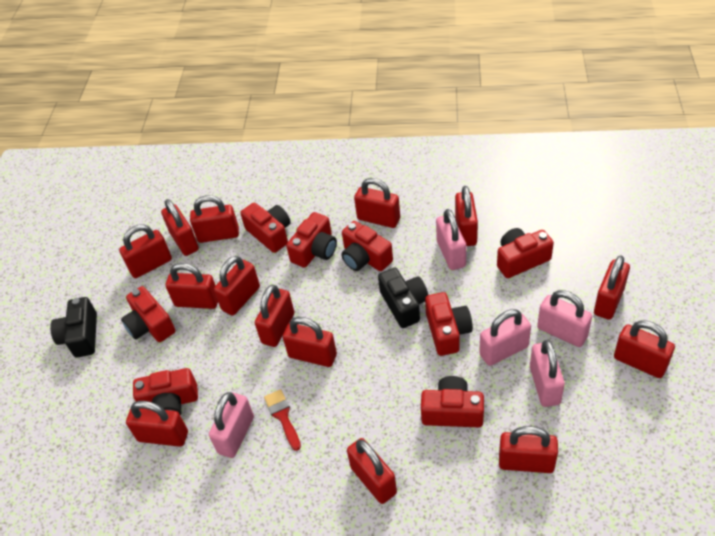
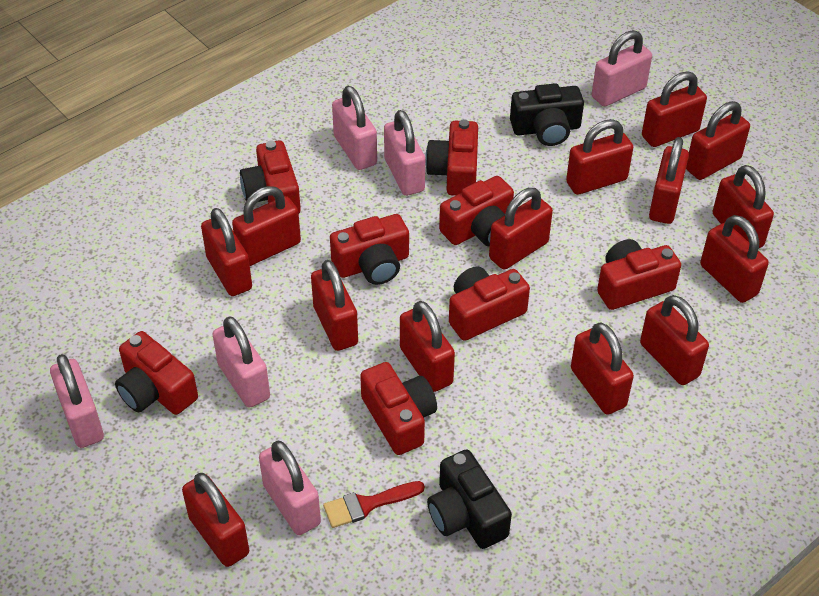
pink padlock: 5 -> 6

